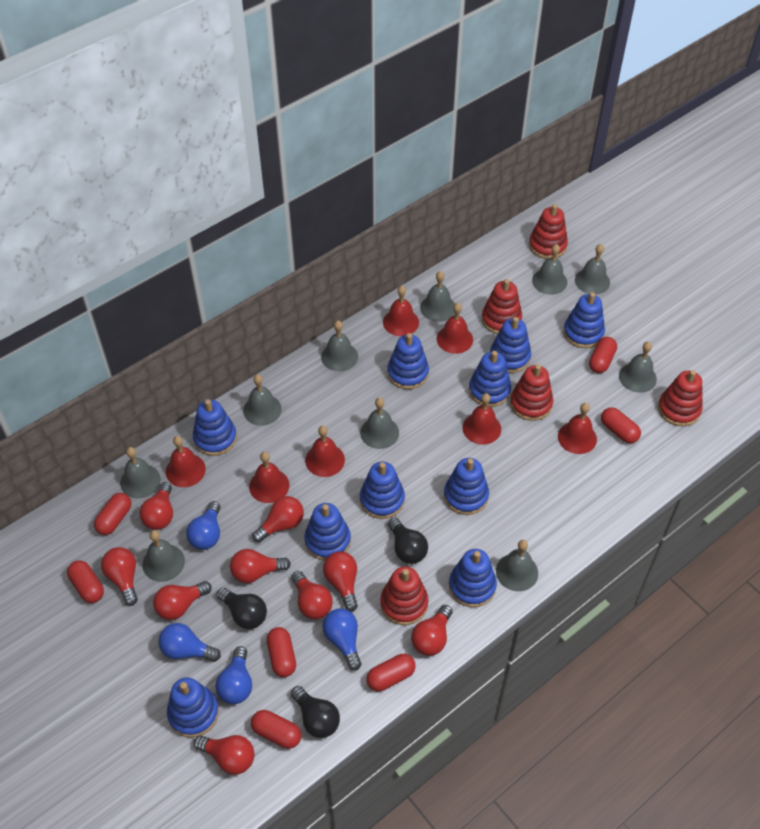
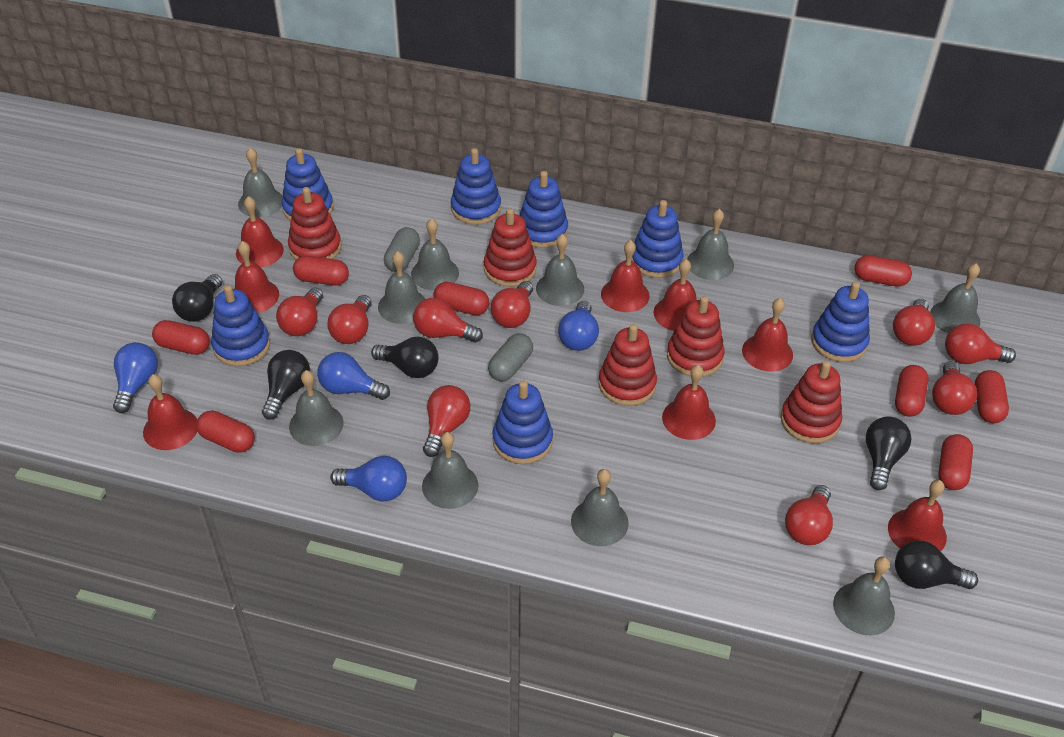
black light bulb: 3 -> 5
blue stacking toy: 10 -> 7
grey capsule: 0 -> 2
red bell: 7 -> 8
red capsule: 7 -> 8

